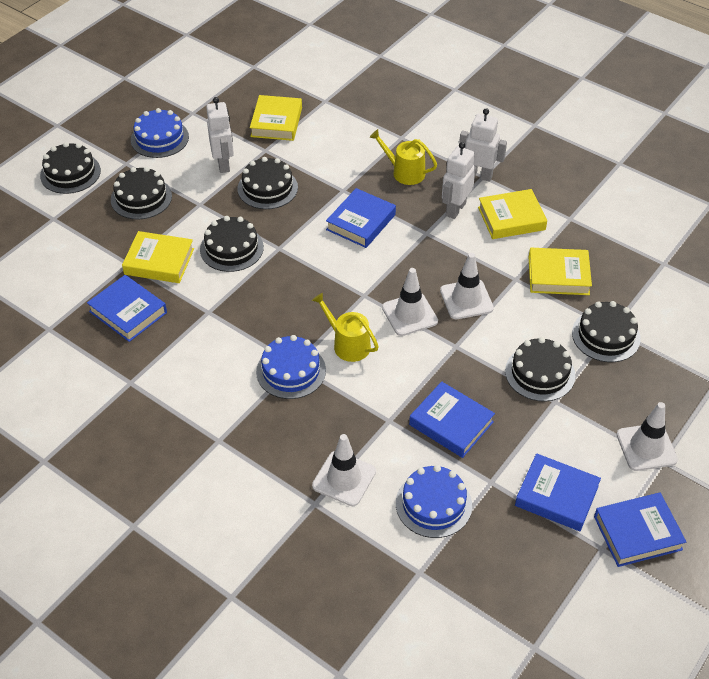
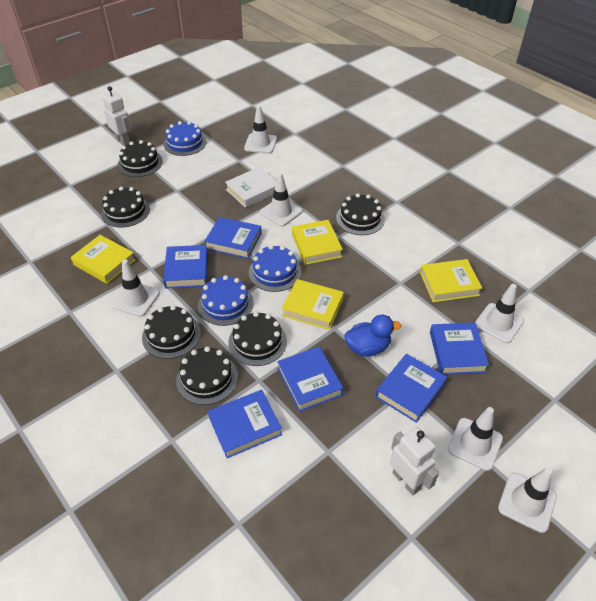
blue book: 5 -> 6
blue duck: 0 -> 1
white book: 0 -> 1
white robot: 3 -> 2
white traffic cone: 4 -> 6
yellow watering can: 2 -> 0

